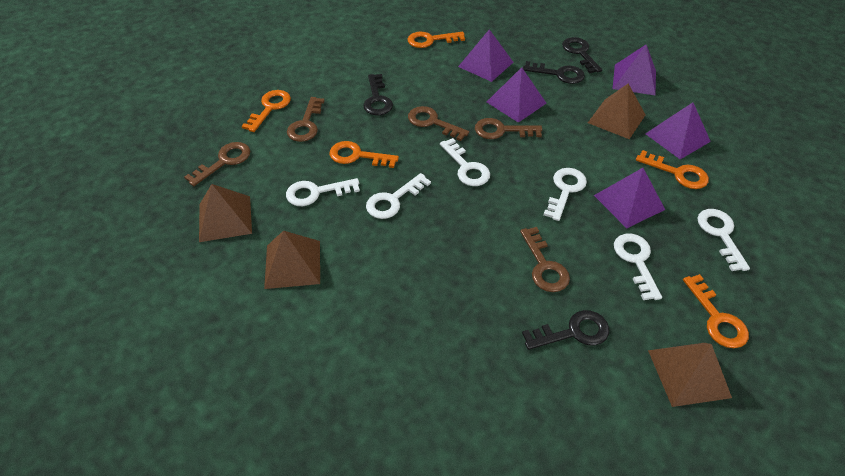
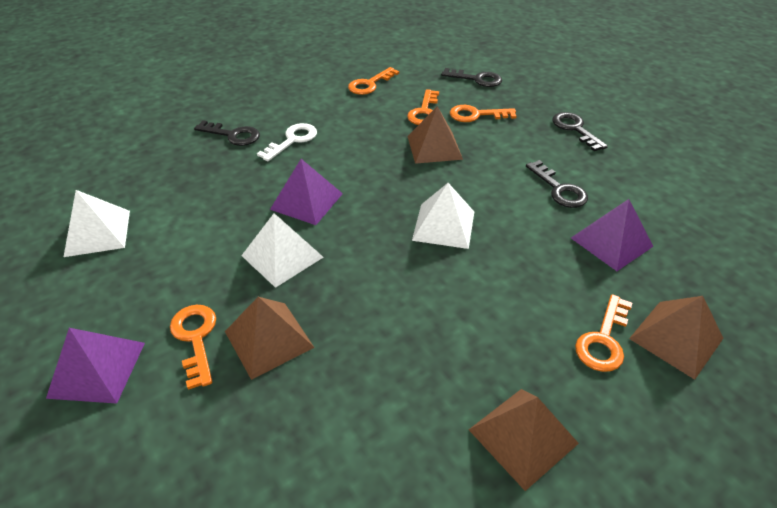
brown key: 5 -> 0
purple pyramid: 5 -> 3
white key: 6 -> 1
white pyramid: 0 -> 3

